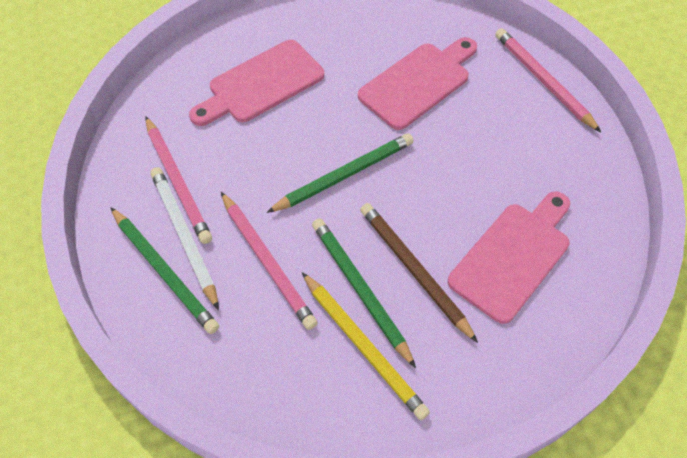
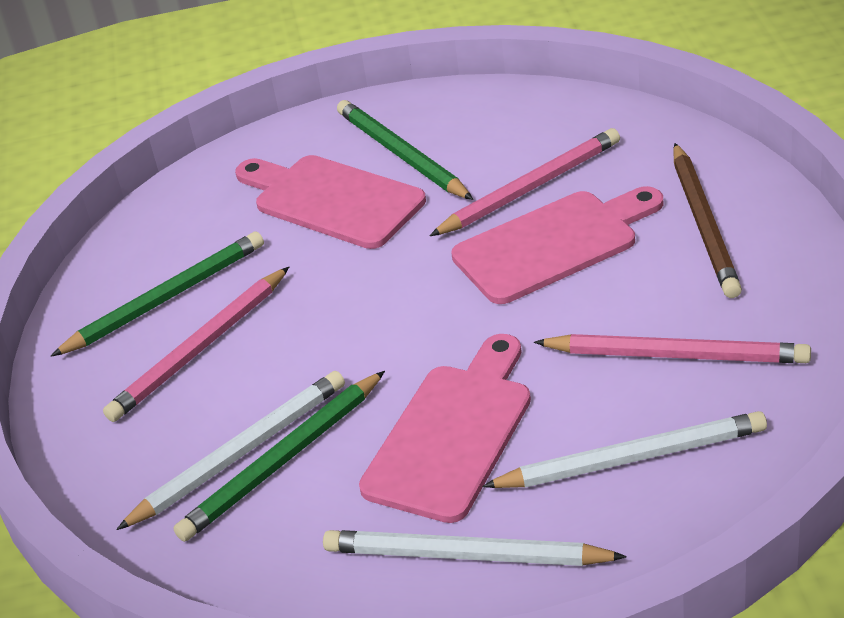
white pencil: 1 -> 3
yellow pencil: 1 -> 0

